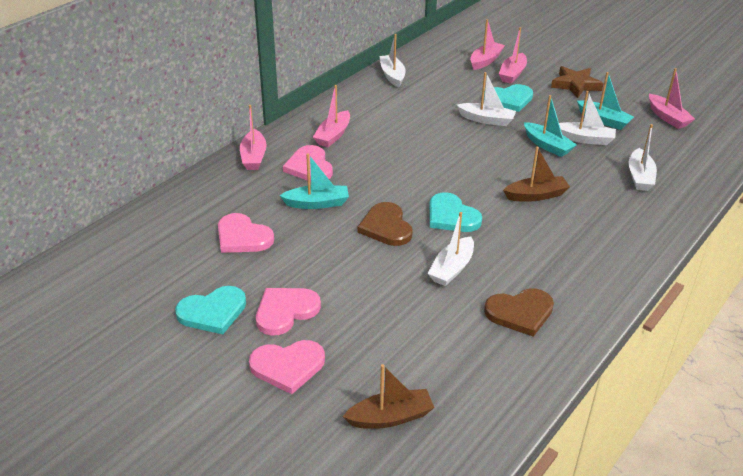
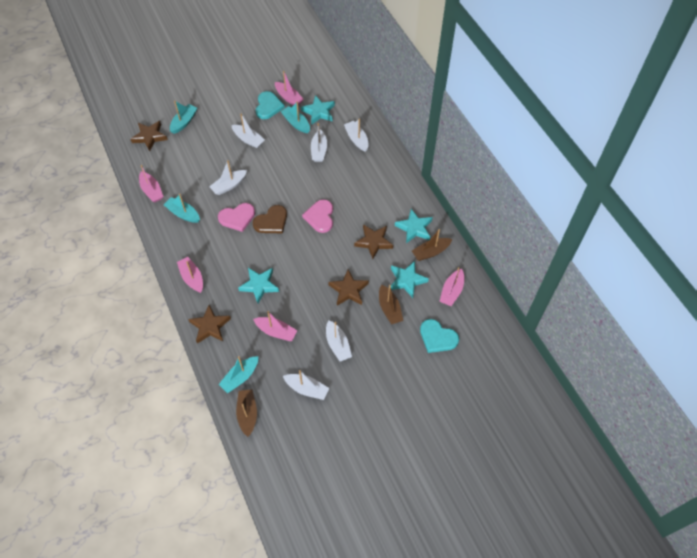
brown boat: 2 -> 3
brown heart: 2 -> 1
brown star: 1 -> 4
pink heart: 4 -> 2
turquoise boat: 3 -> 4
turquoise heart: 3 -> 2
turquoise star: 0 -> 4
white boat: 5 -> 6

